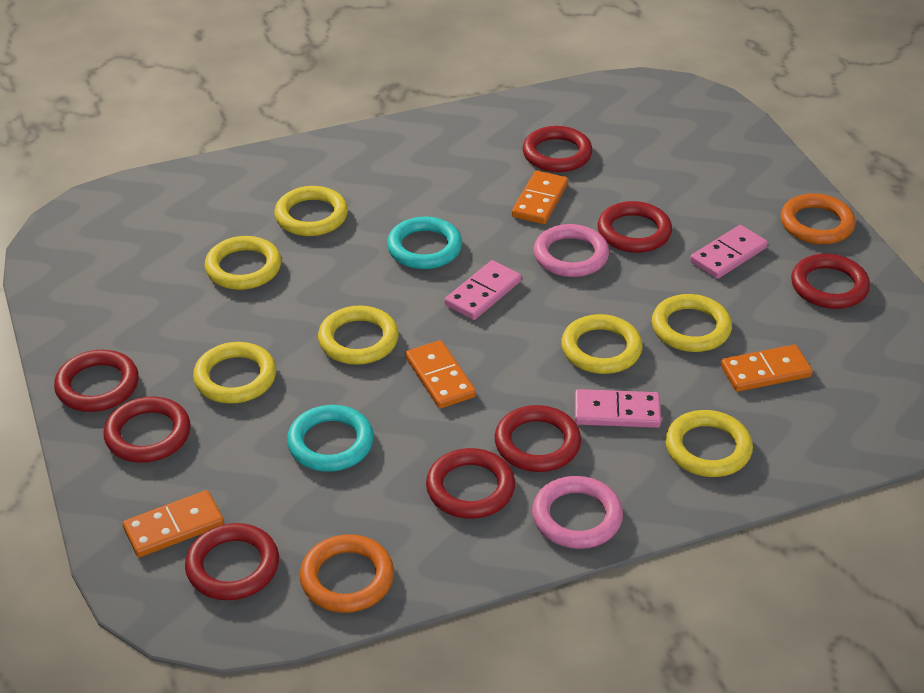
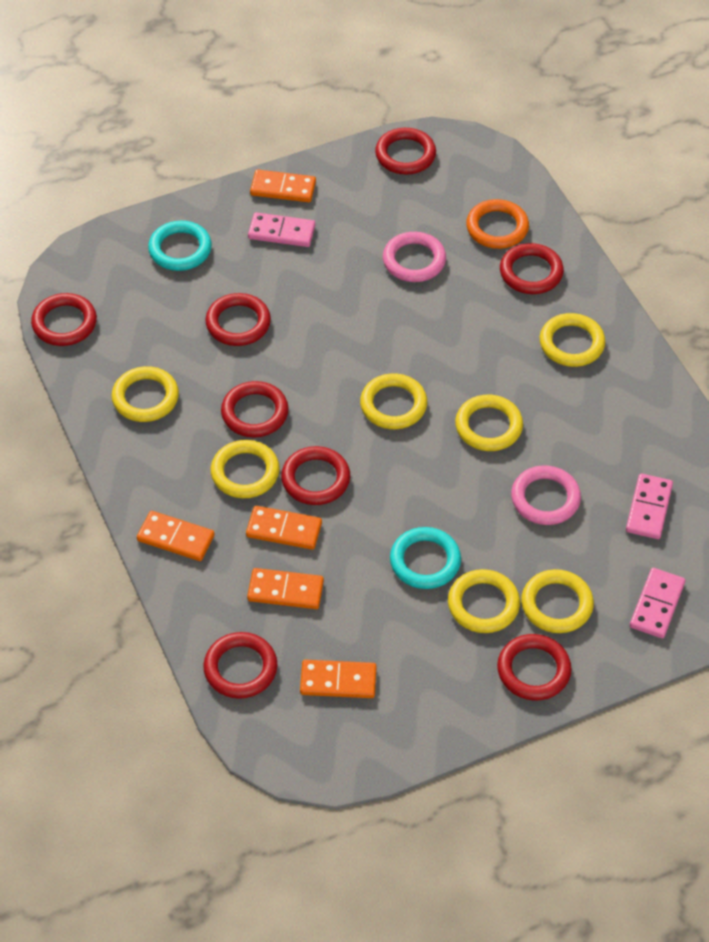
orange domino: 4 -> 5
orange ring: 2 -> 1

